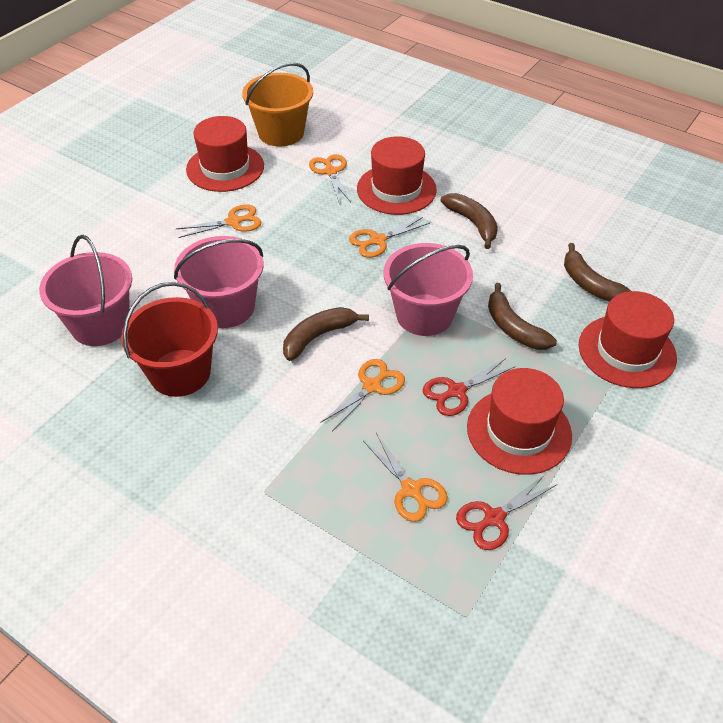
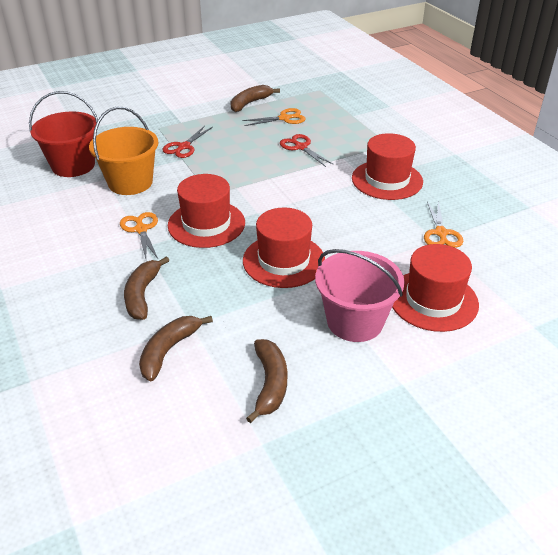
orange scissors: 5 -> 3
pink bucket: 3 -> 1

